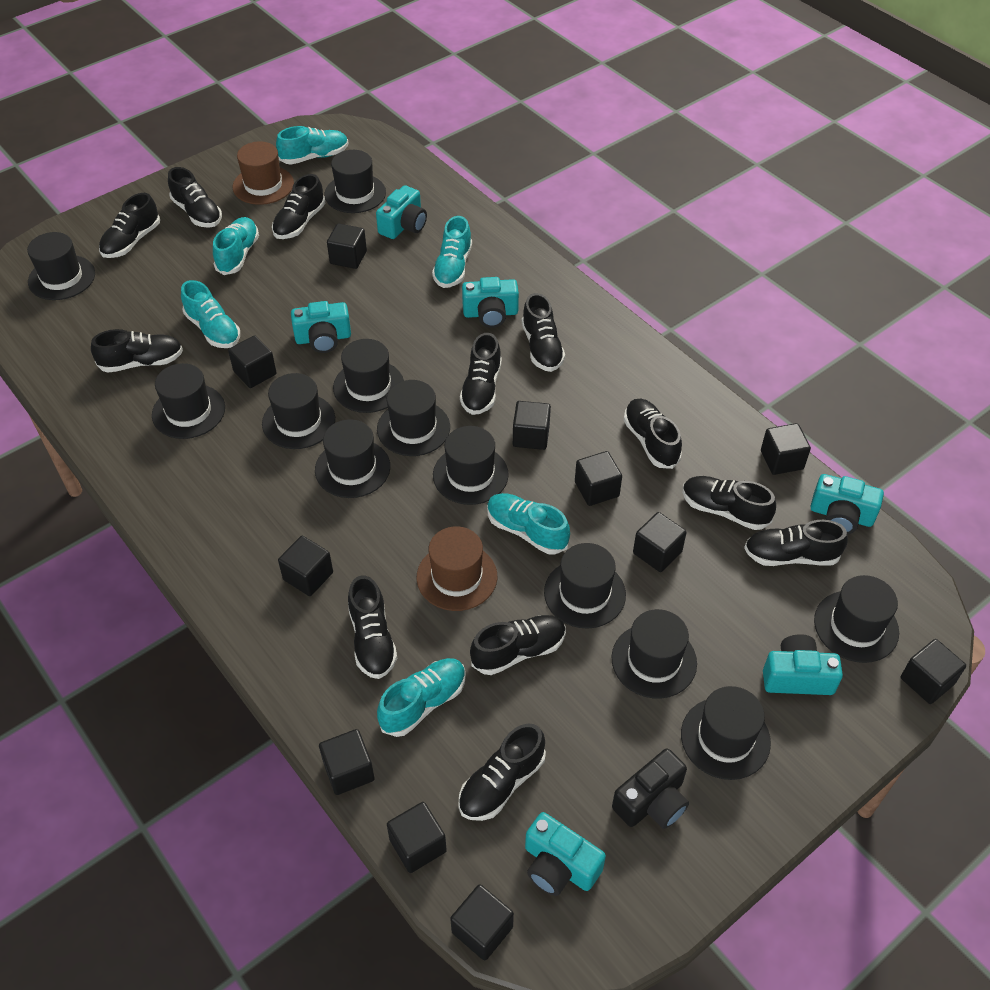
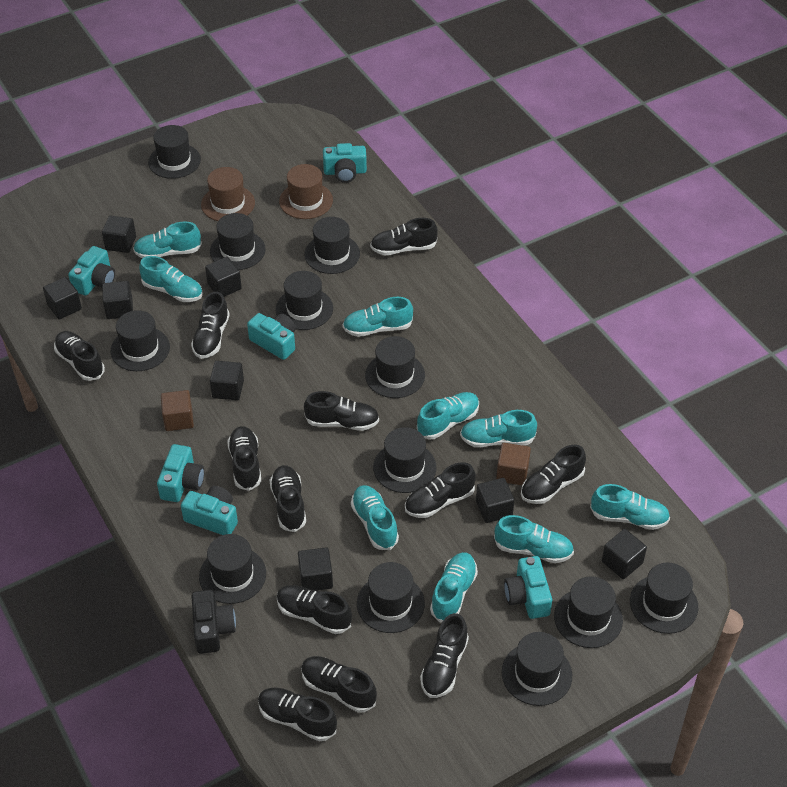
black cube: 11 -> 8
brown cube: 0 -> 2
turquoise shoe: 6 -> 9

